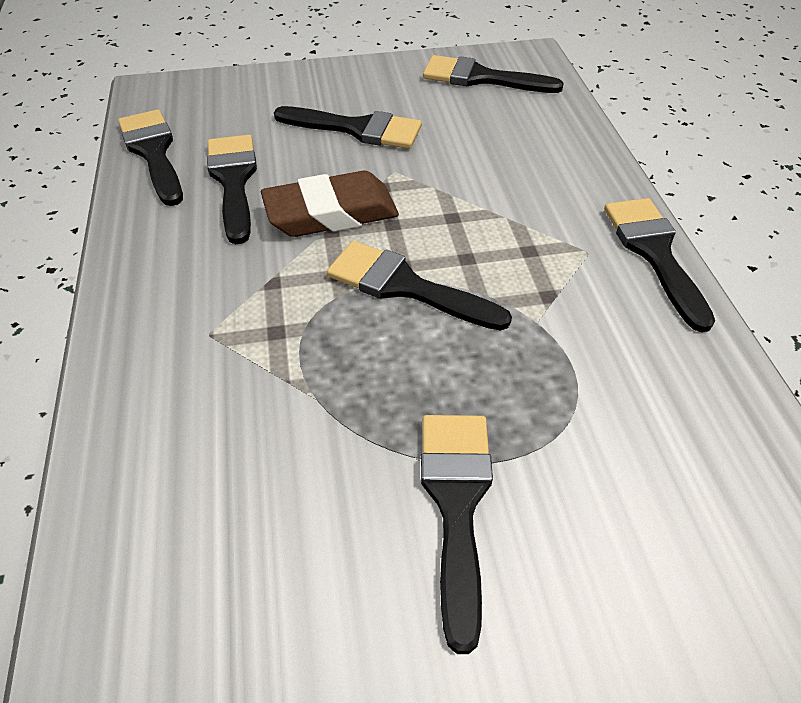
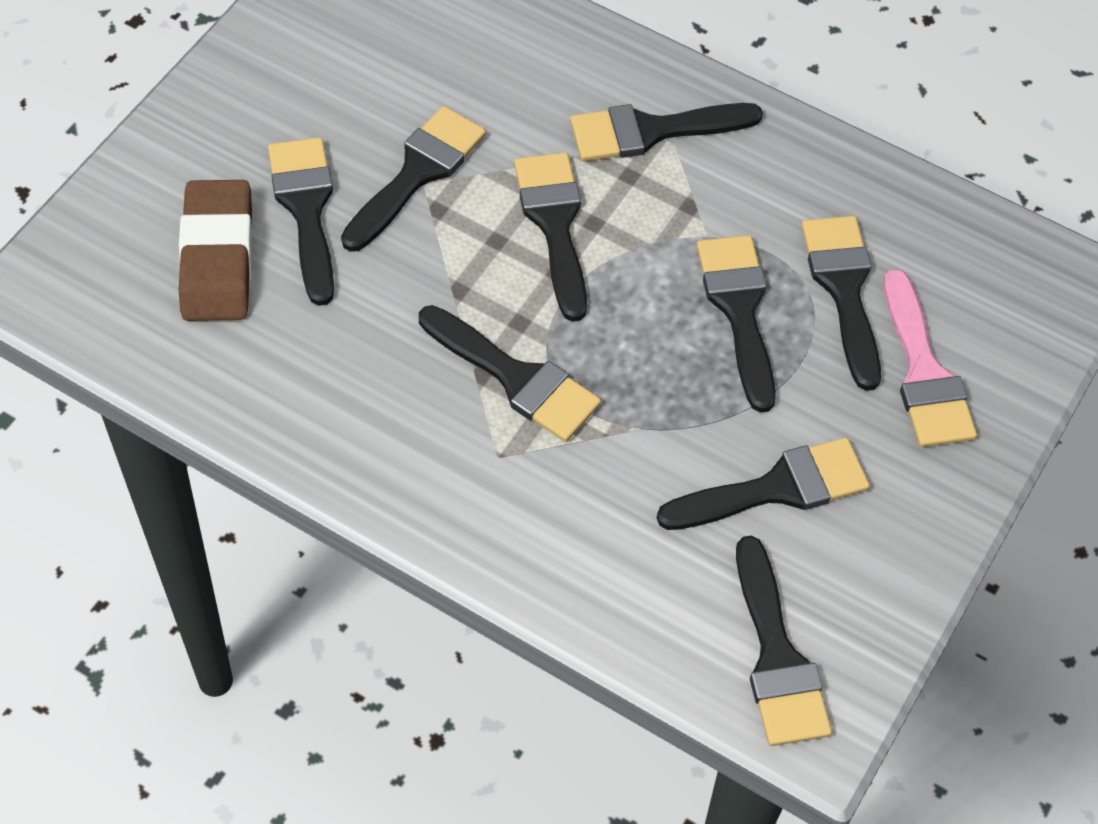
black brush: 7 -> 9
pink brush: 0 -> 1

